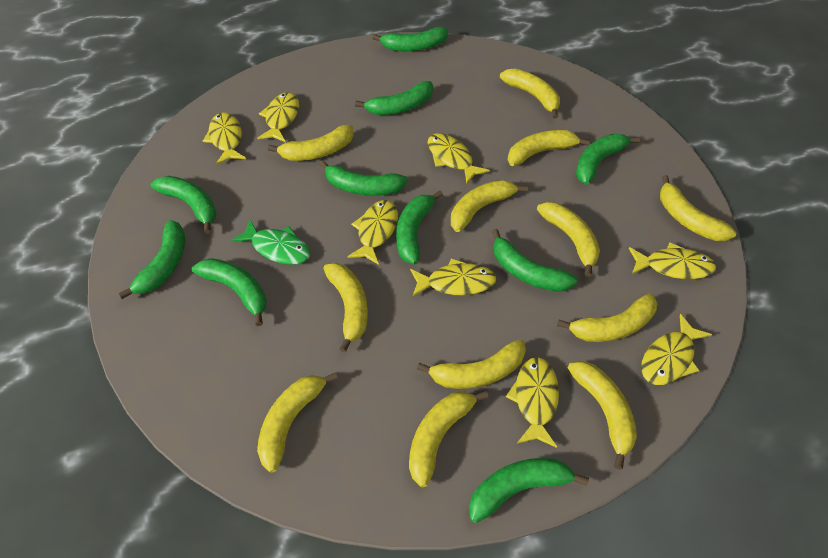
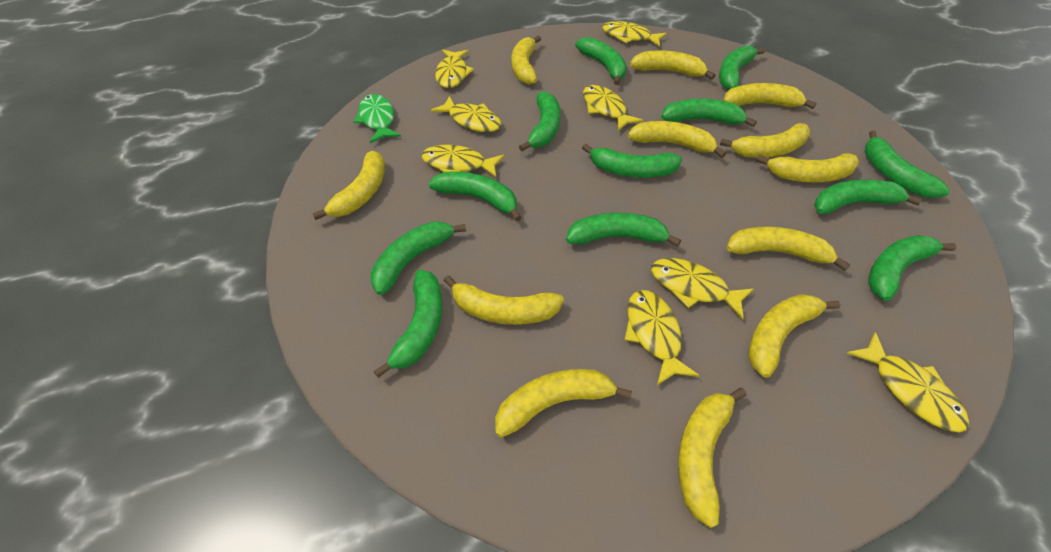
green banana: 10 -> 12

